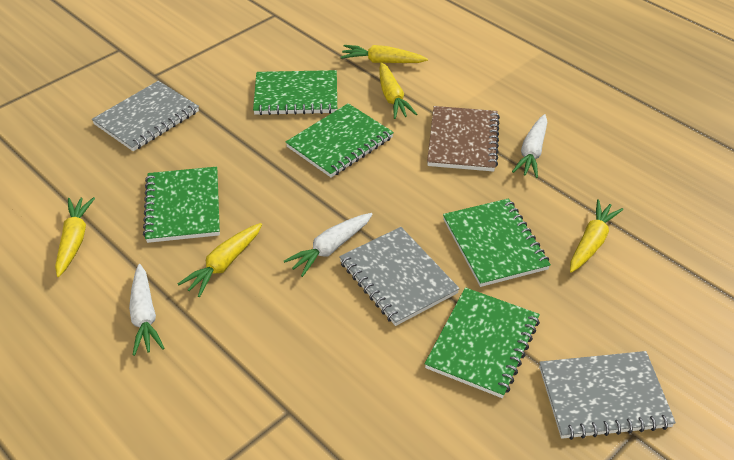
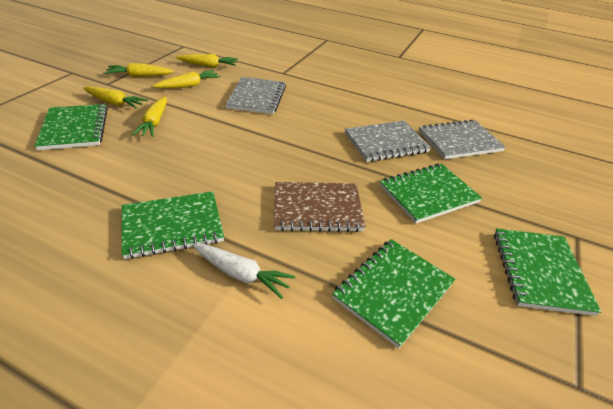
white carrot: 3 -> 1

